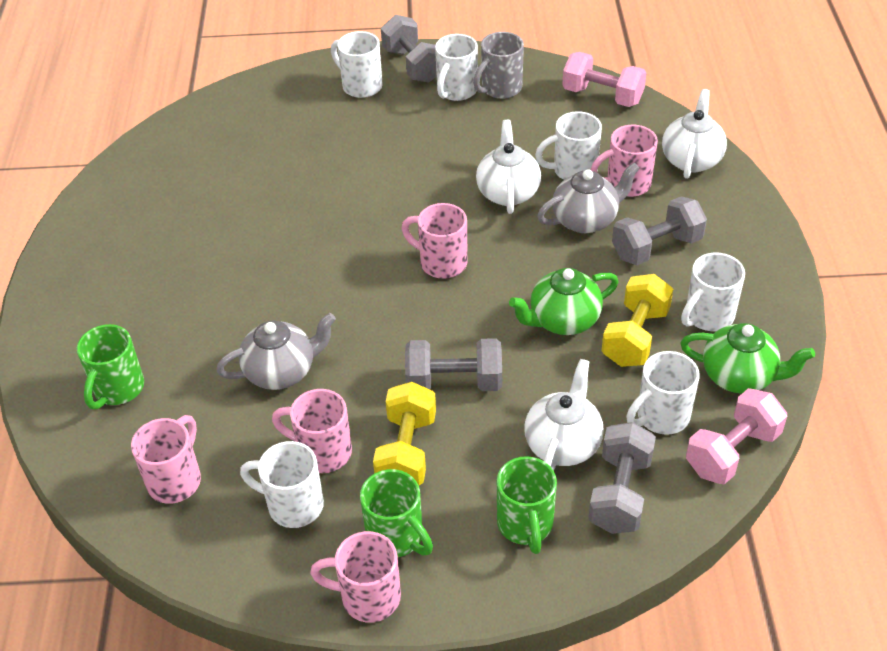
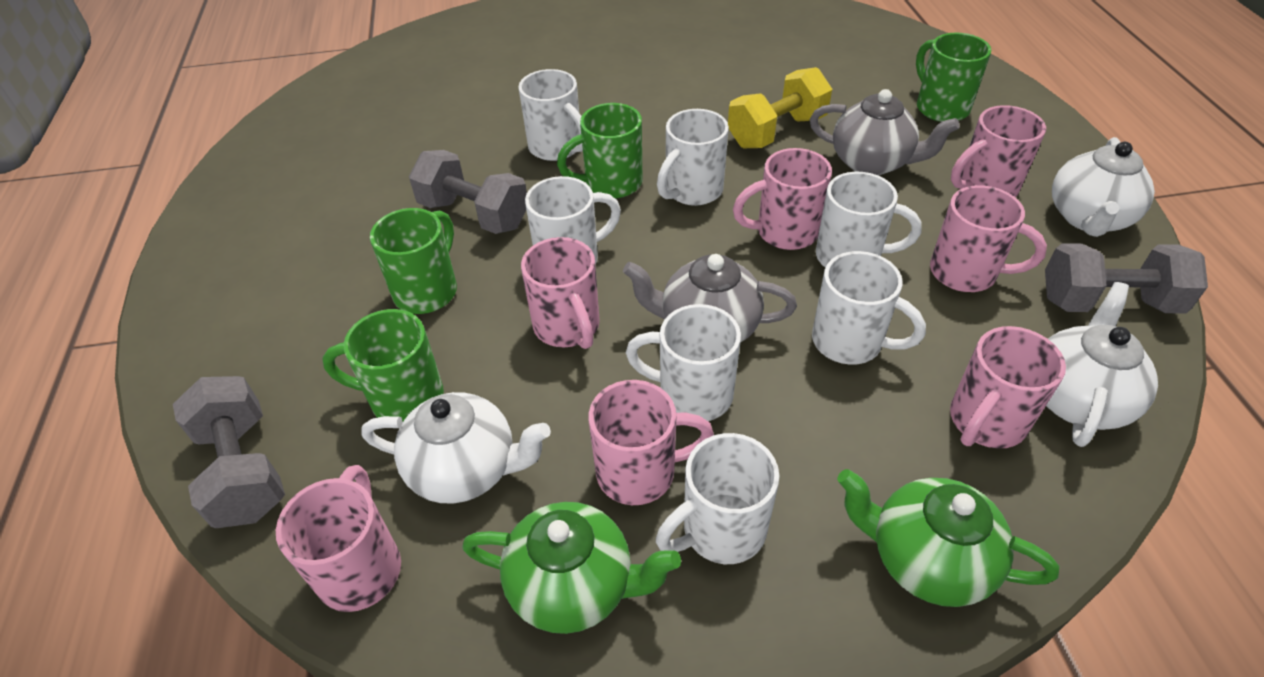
green mug: 3 -> 4
grey dumbbell: 4 -> 3
grey mug: 1 -> 0
pink dumbbell: 2 -> 0
pink mug: 5 -> 7
white mug: 6 -> 7
yellow dumbbell: 2 -> 1

